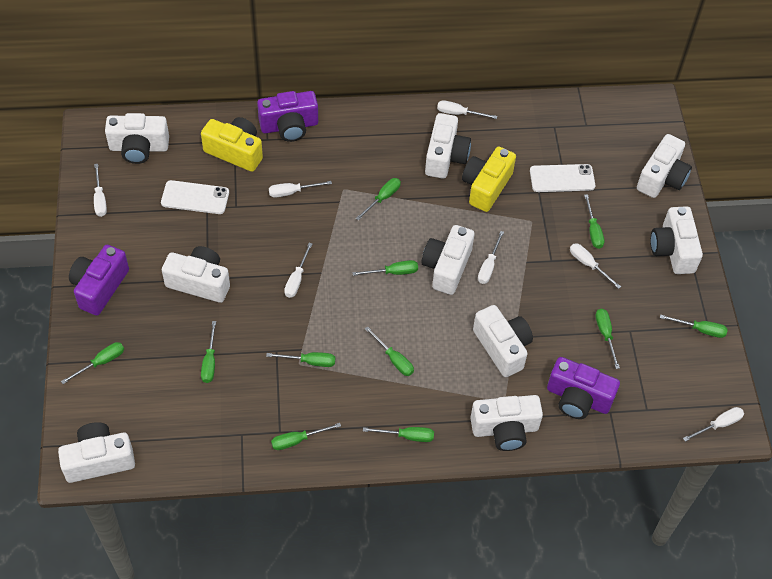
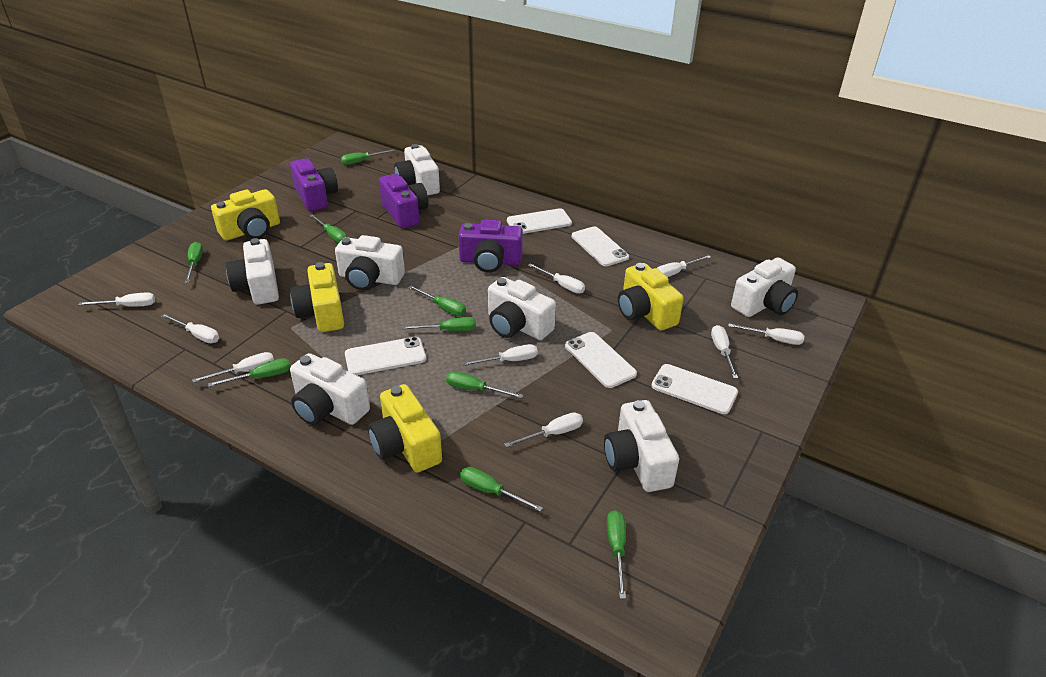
green screwdriver: 11 -> 9
white camera: 9 -> 7
white phone: 2 -> 5
white screwdriver: 7 -> 9
yellow camera: 2 -> 4

